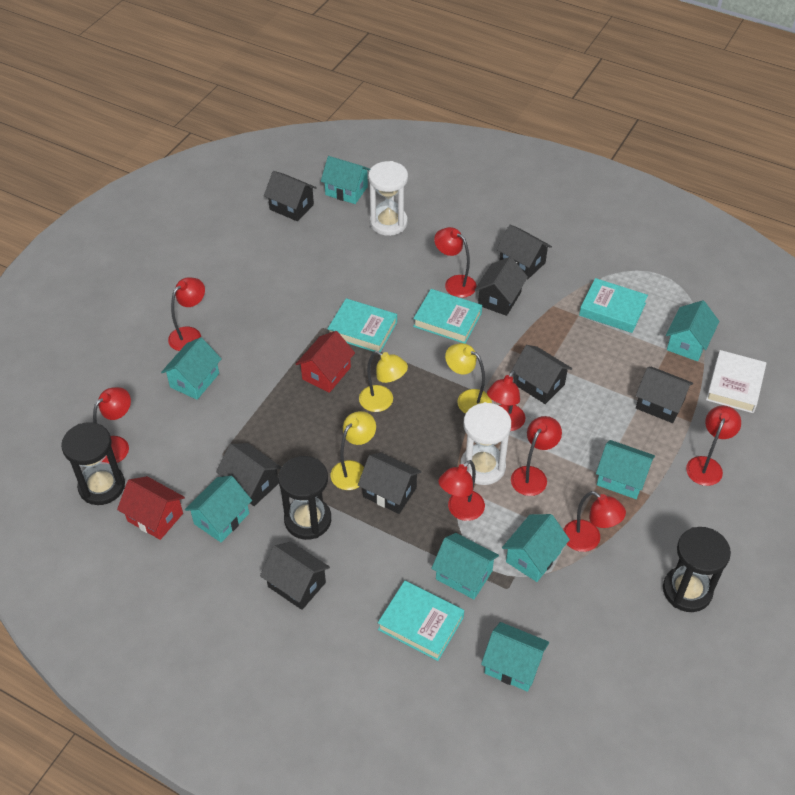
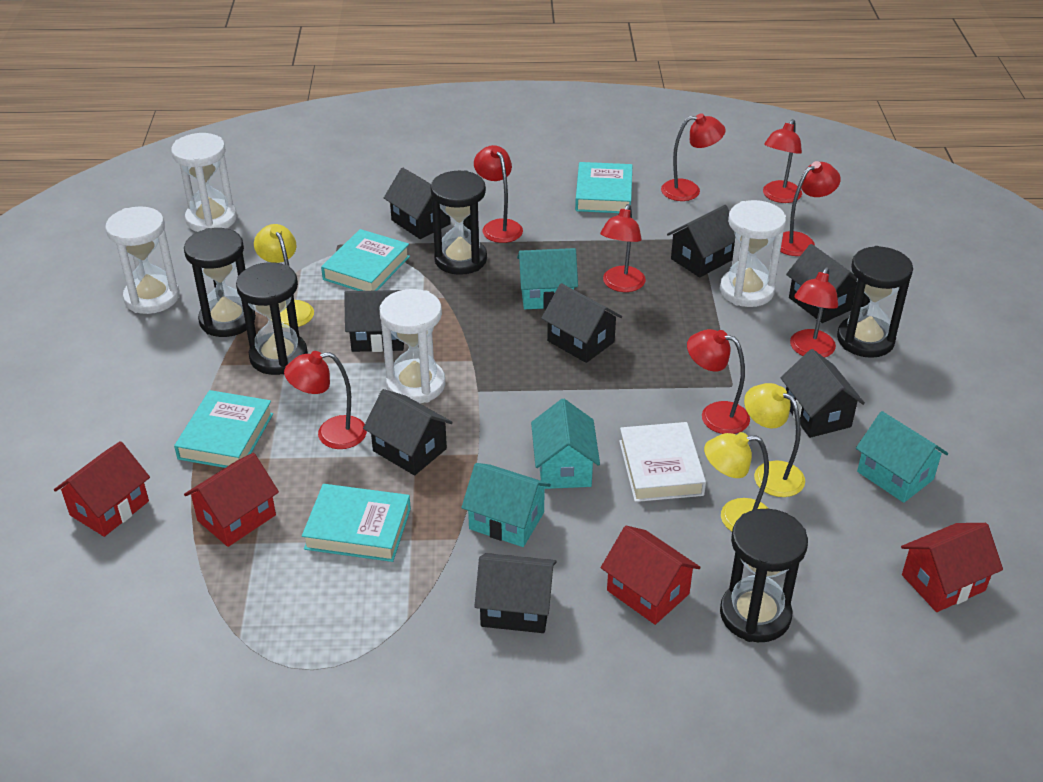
black hourglass: 3 -> 5
red house: 2 -> 4
turquoise house: 8 -> 4
white hourglass: 2 -> 4

